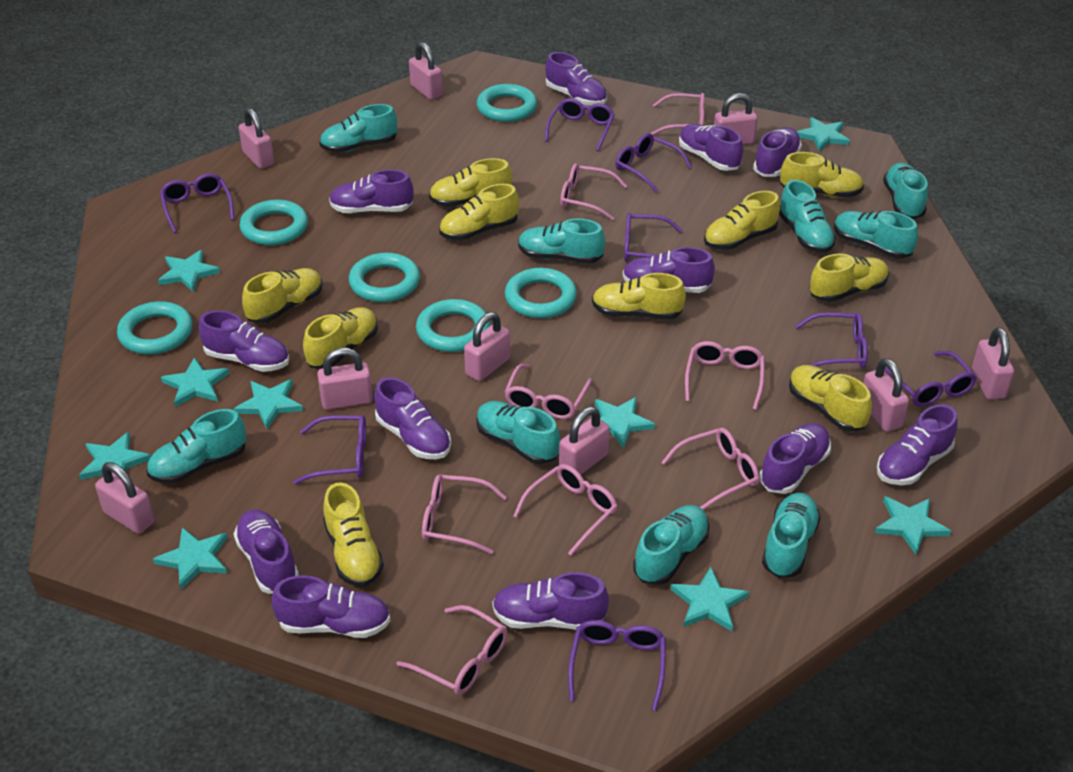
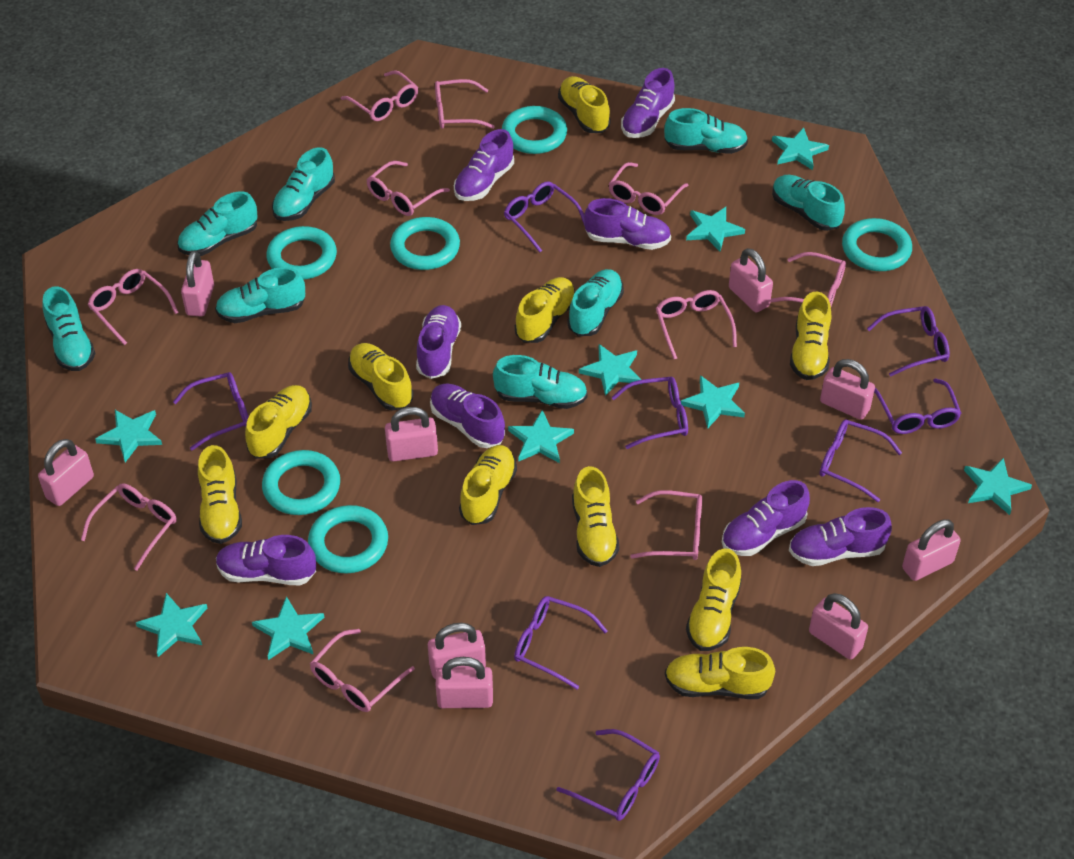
pink glasses: 8 -> 10
purple shoe: 12 -> 8
turquoise shoe: 9 -> 8

